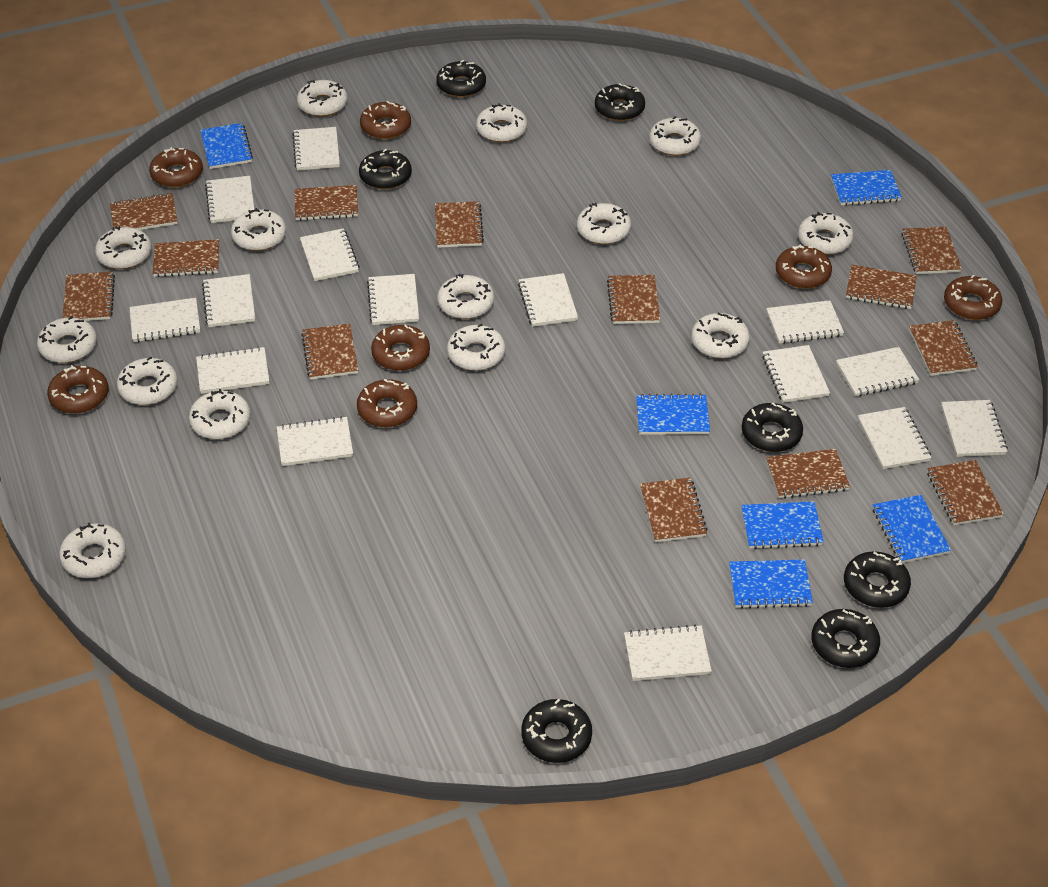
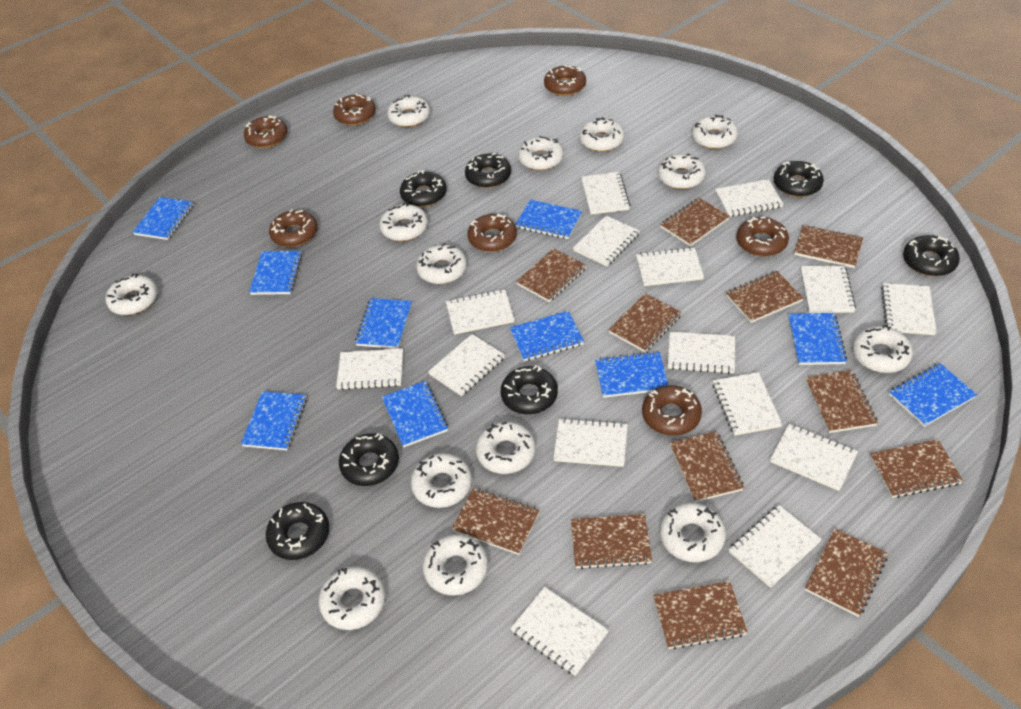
blue notebook: 6 -> 10
brown notebook: 13 -> 12

